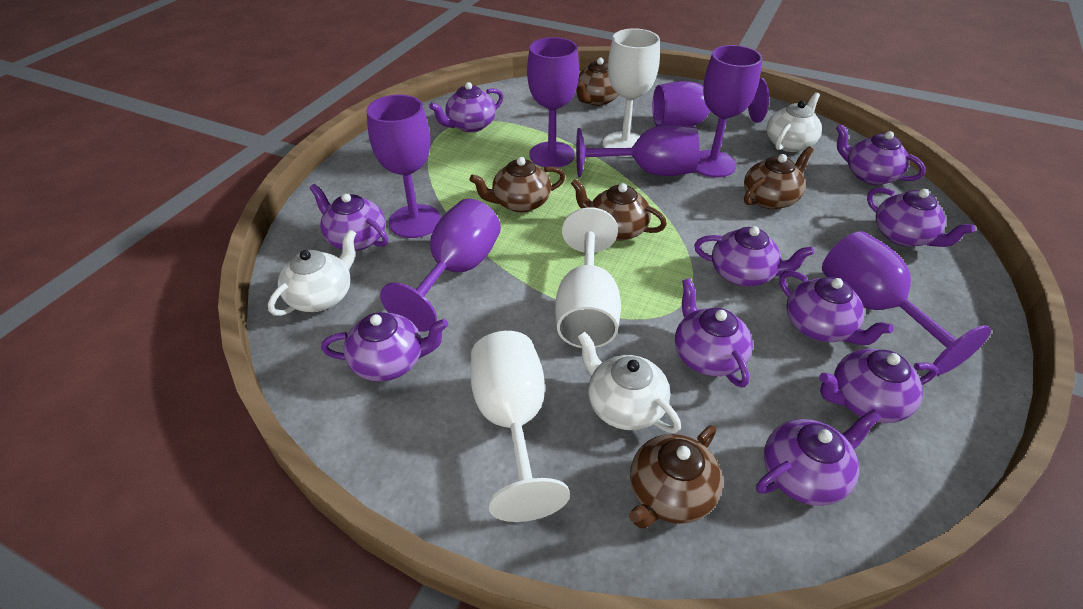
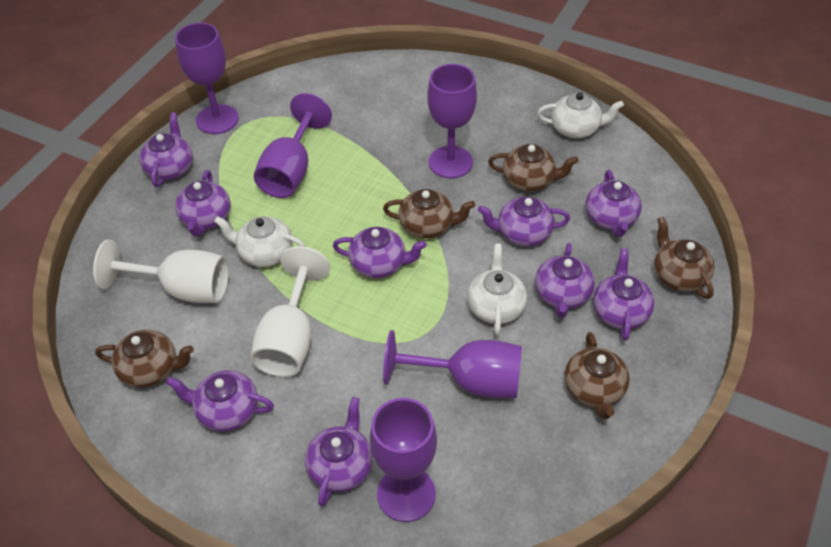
purple goblet: 7 -> 5
purple teapot: 10 -> 9
white goblet: 3 -> 2

